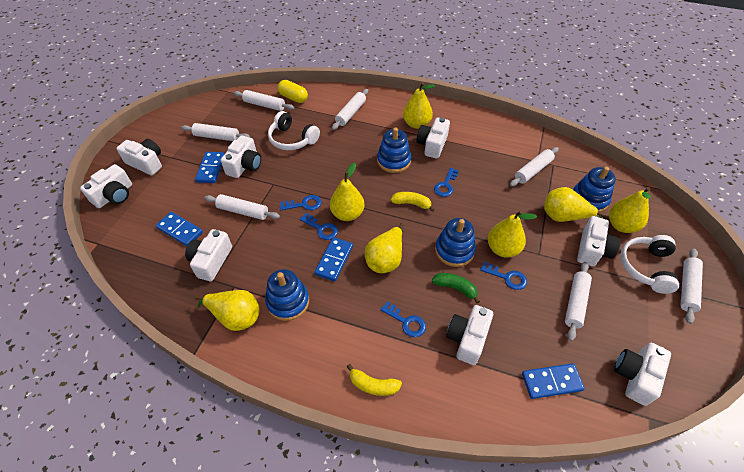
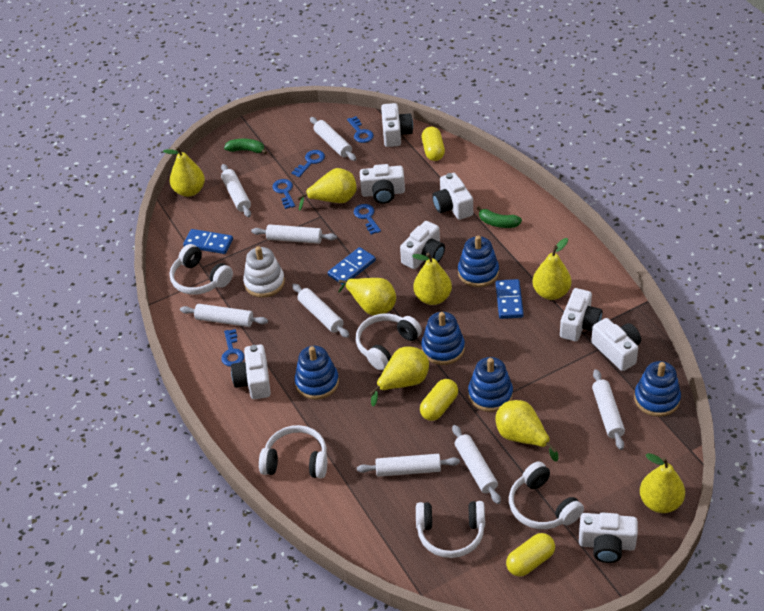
blue domino: 4 -> 3
blue stacking toy: 4 -> 5
green banana: 1 -> 2
white headphones: 2 -> 5
white rolling pin: 7 -> 8
white stacking toy: 0 -> 1
yellow banana: 2 -> 0
yellow capsule: 1 -> 3
yellow pear: 7 -> 8

